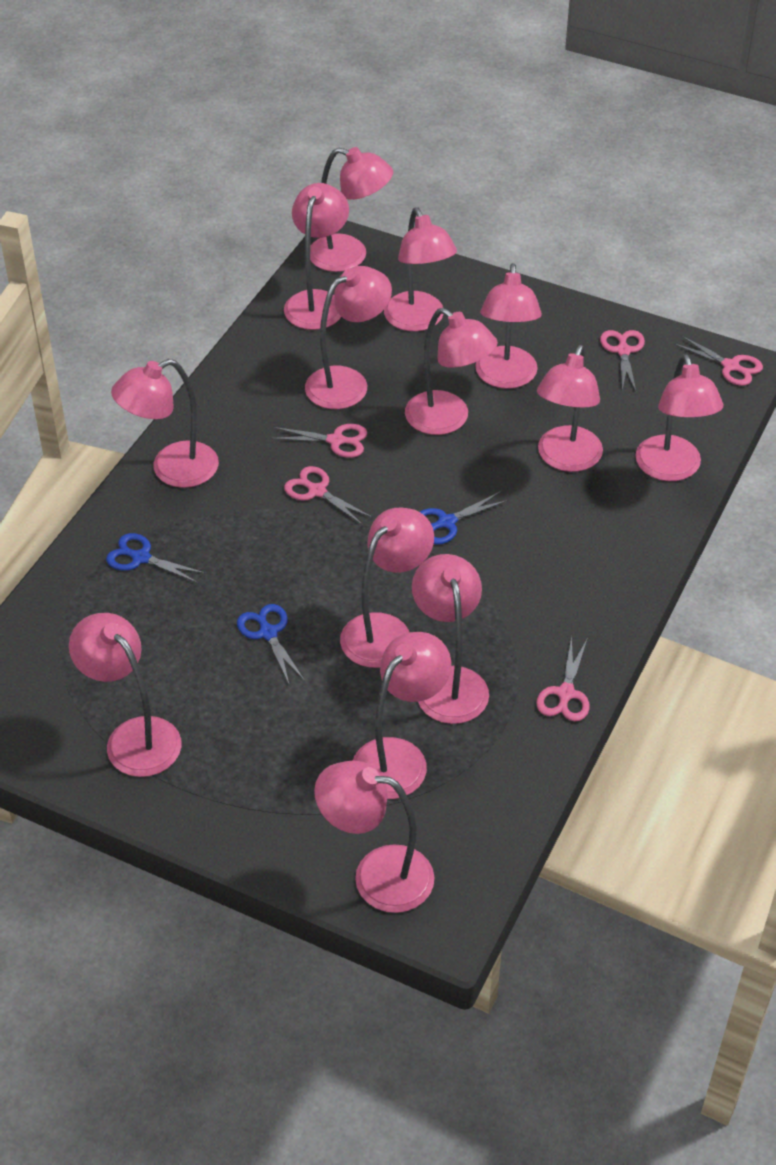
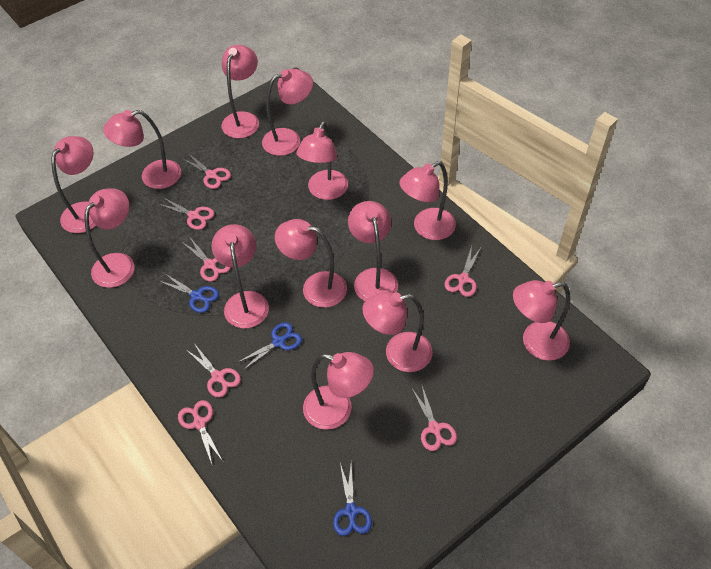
pink lamp: 14 -> 13
pink scissors: 5 -> 7

